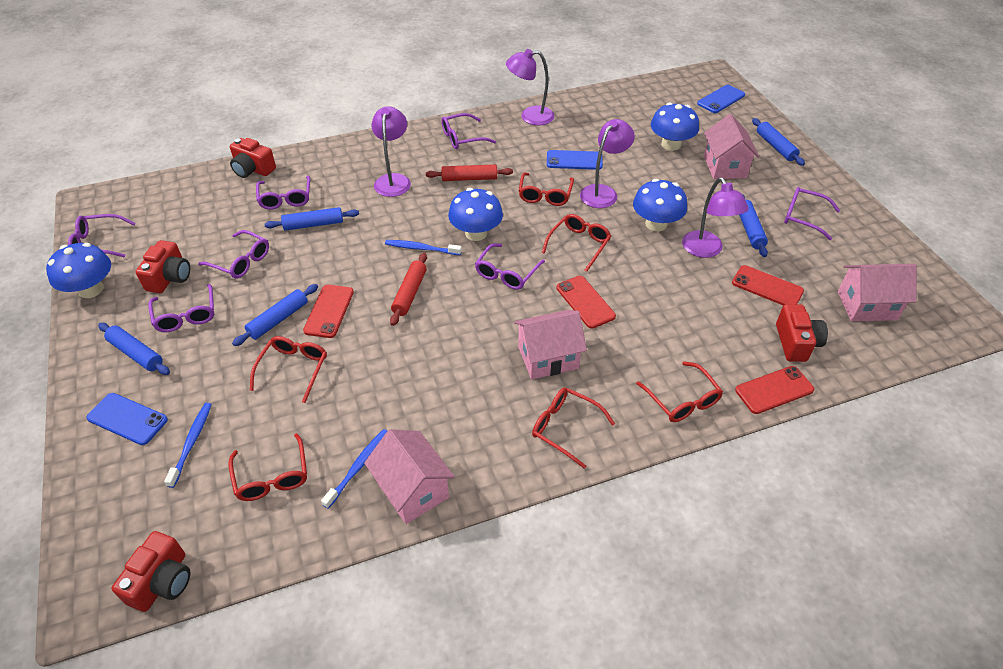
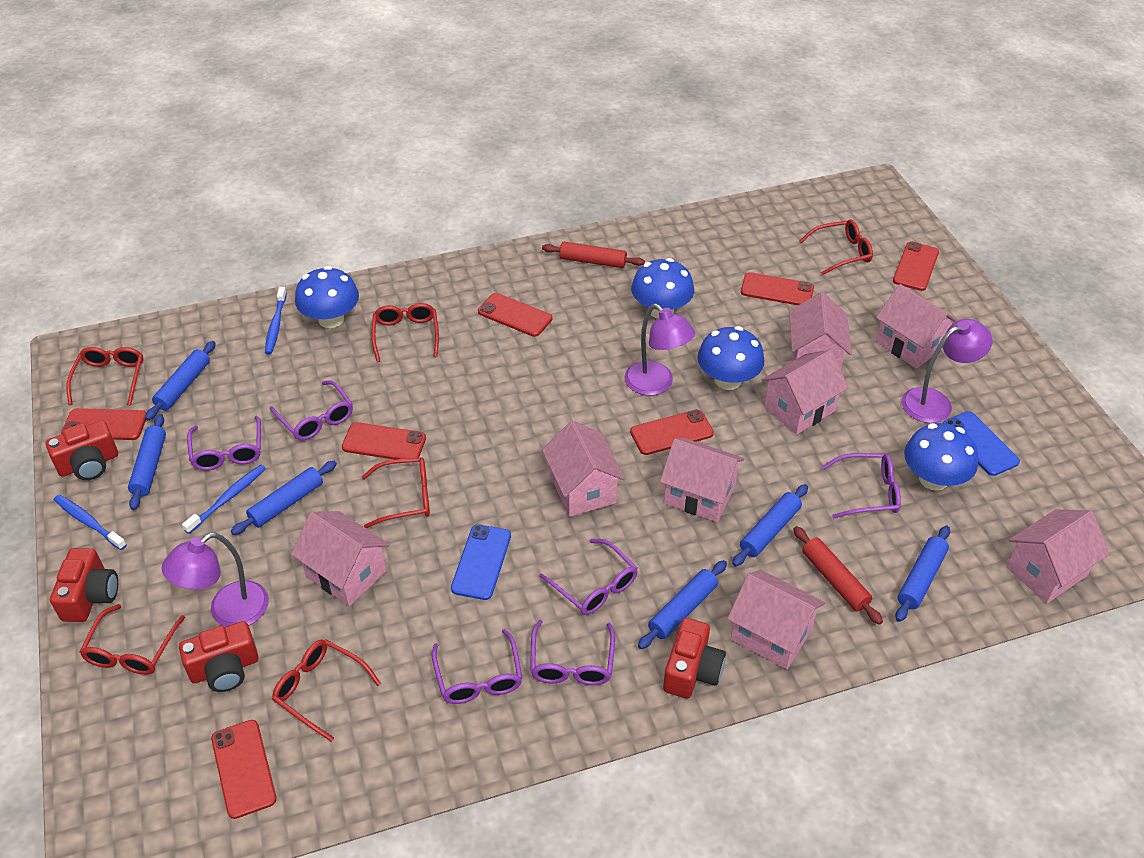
blue phone: 3 -> 2
blue rolling pin: 5 -> 6
pink house: 4 -> 8
purple glasses: 7 -> 6
purple lamp: 4 -> 3
red phone: 4 -> 7

